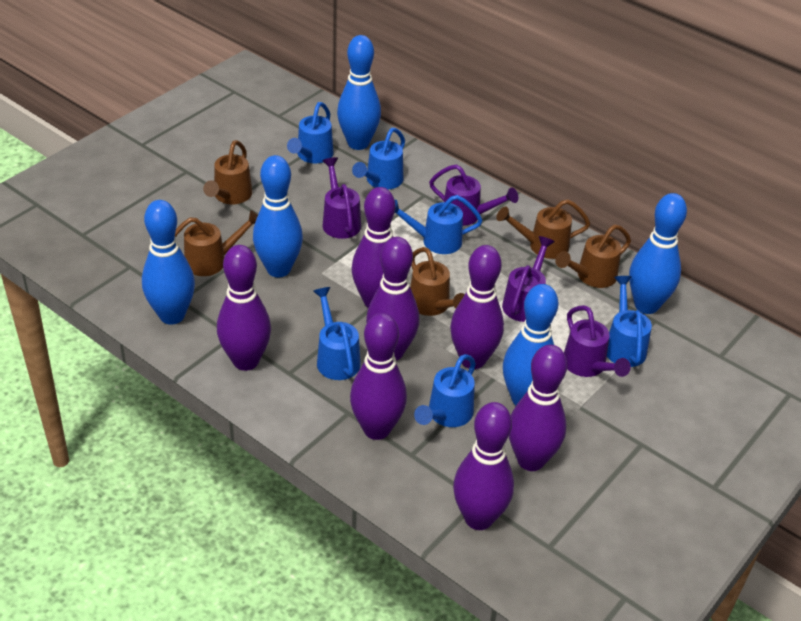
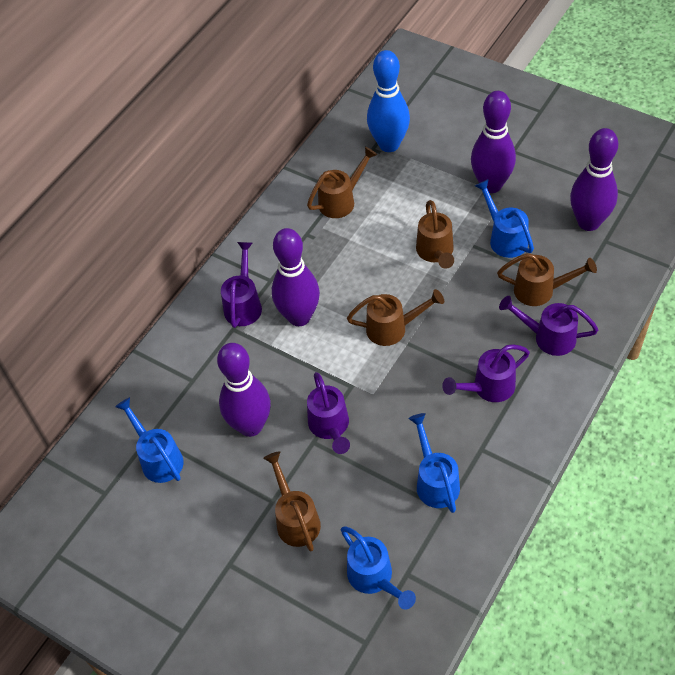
blue bowling pin: 5 -> 1
blue watering can: 6 -> 4
purple bowling pin: 7 -> 4

